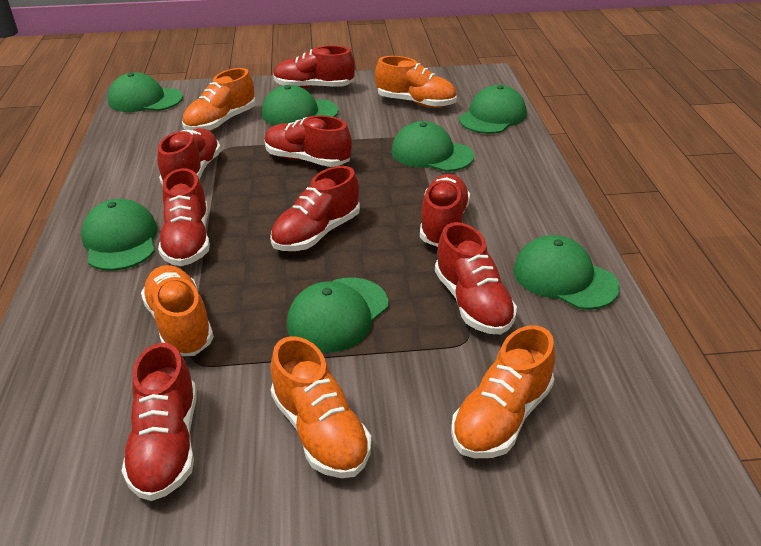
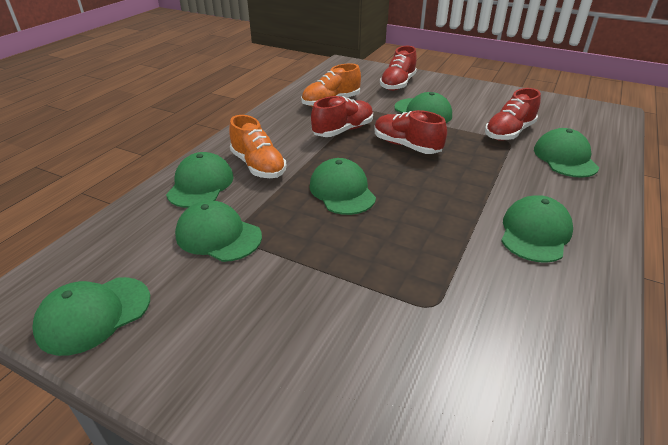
orange shoe: 5 -> 2
red shoe: 8 -> 4

